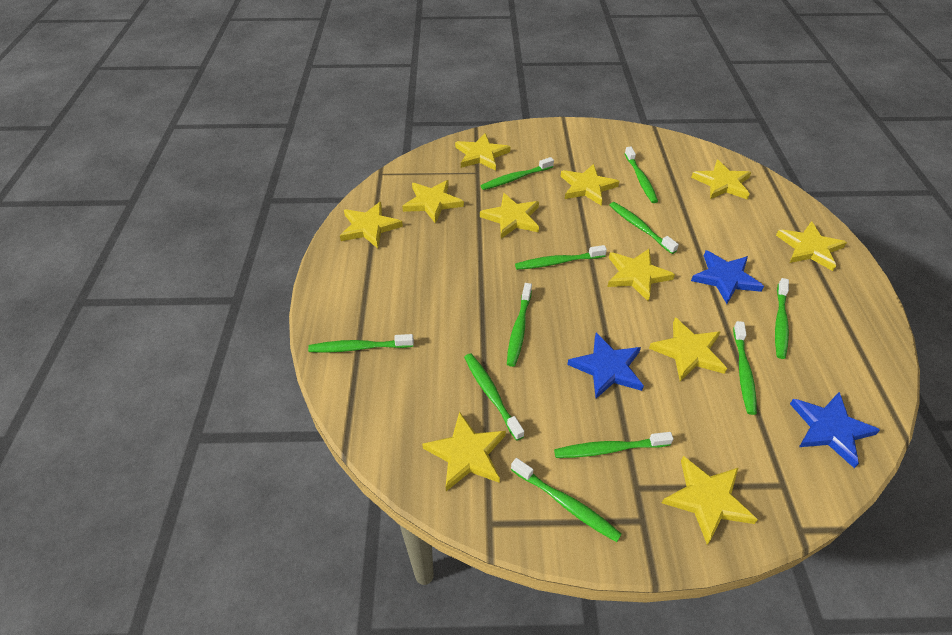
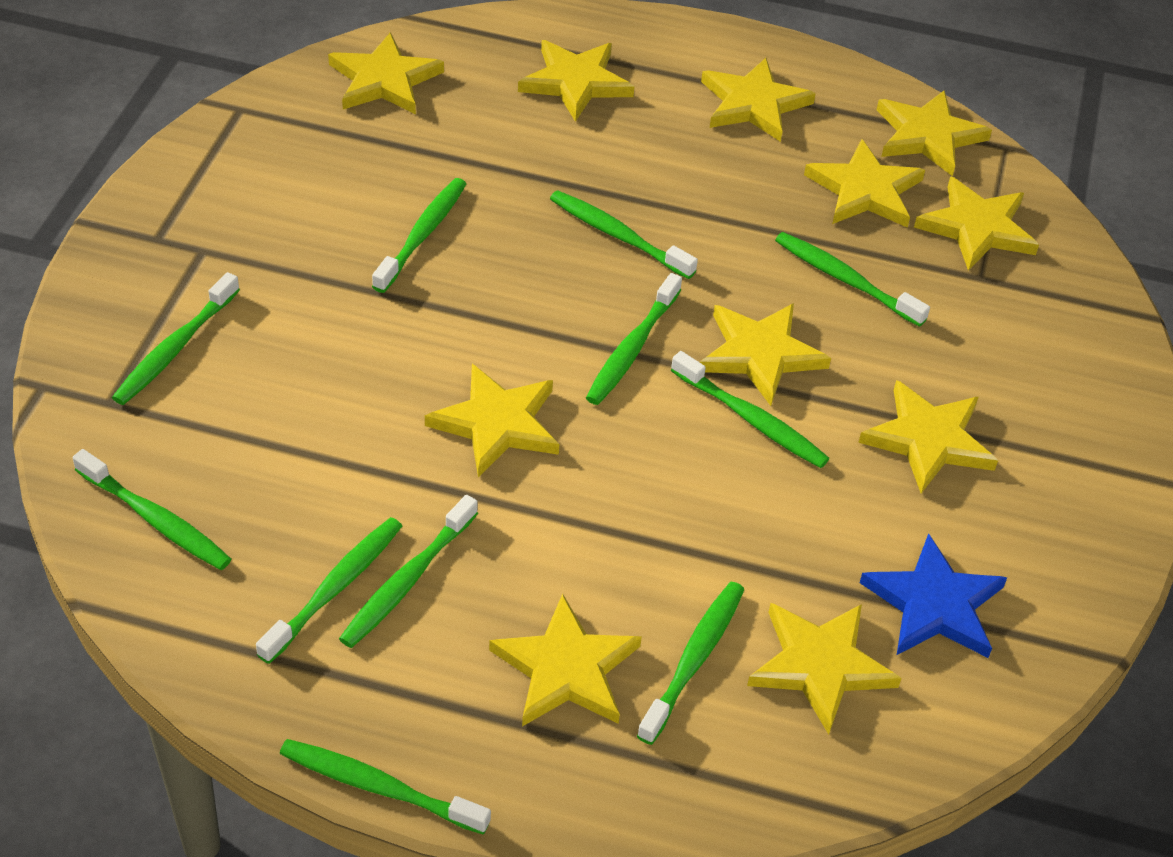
blue star: 3 -> 1

